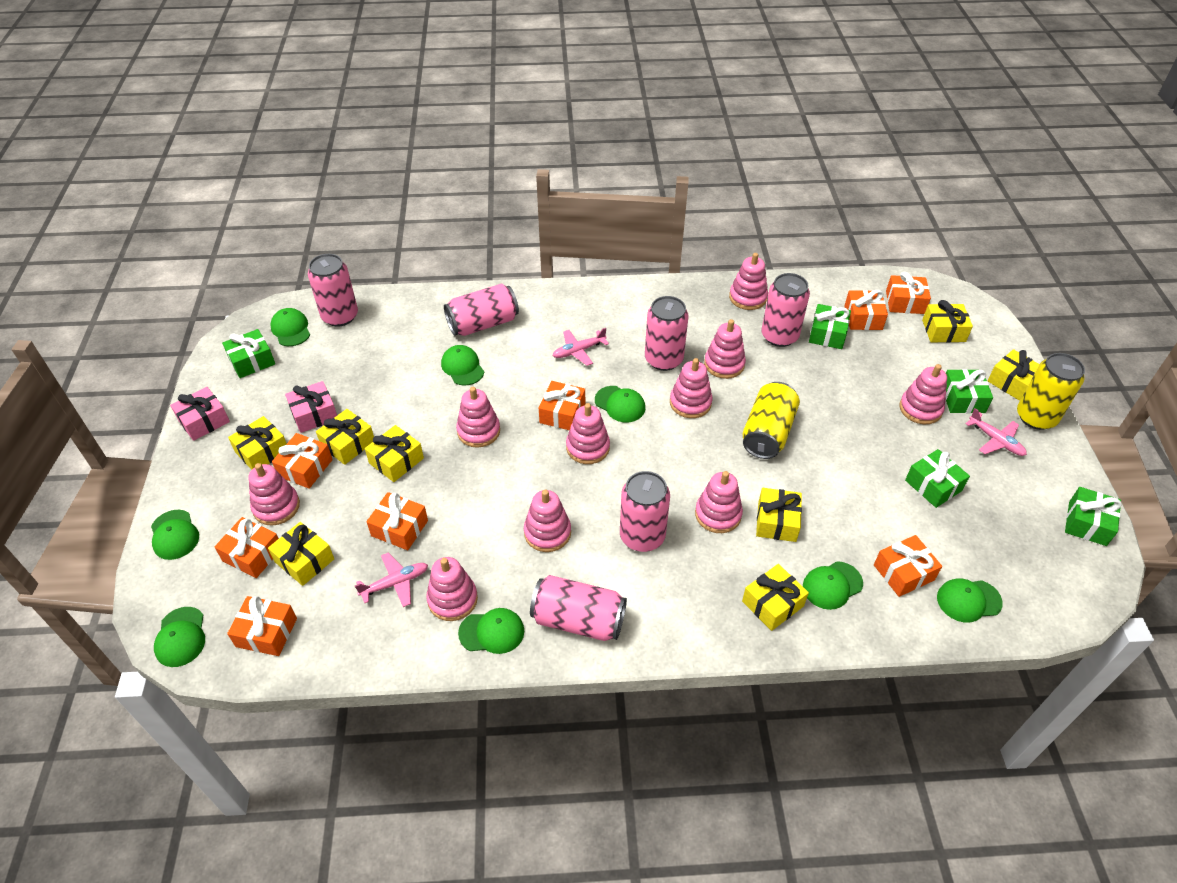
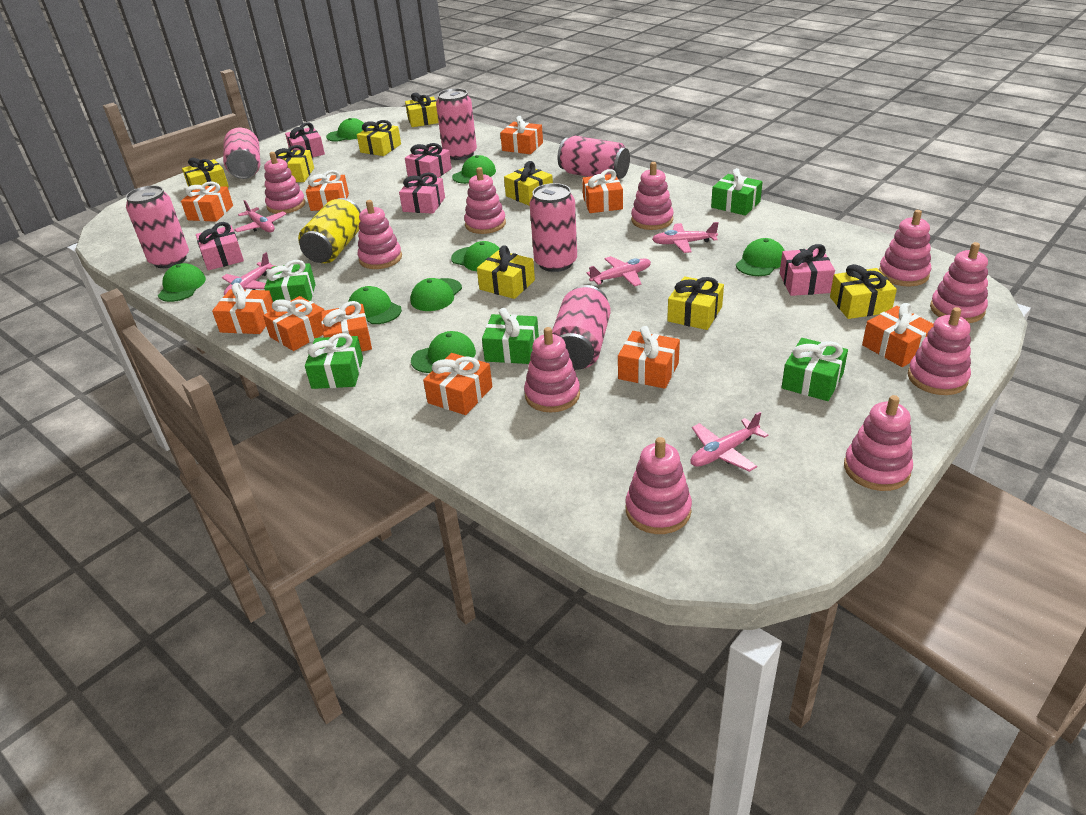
orange gift: 8 -> 10
pink gift: 2 -> 5
pink plane: 3 -> 5
yellow can: 2 -> 1

